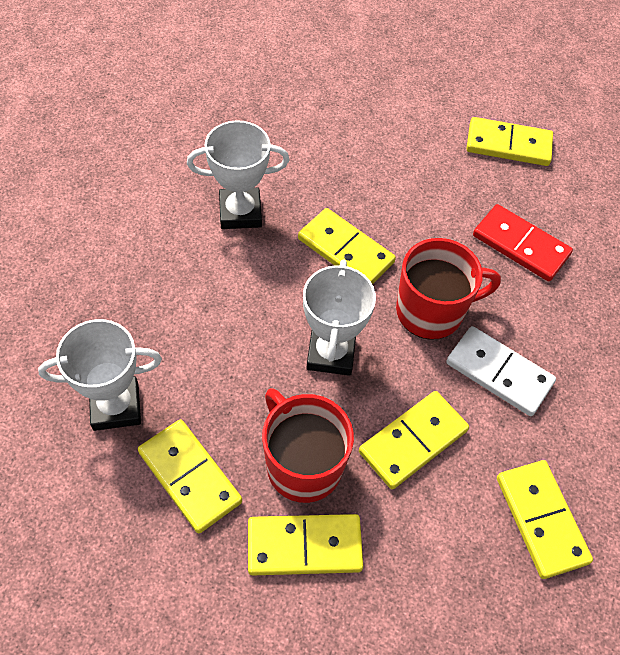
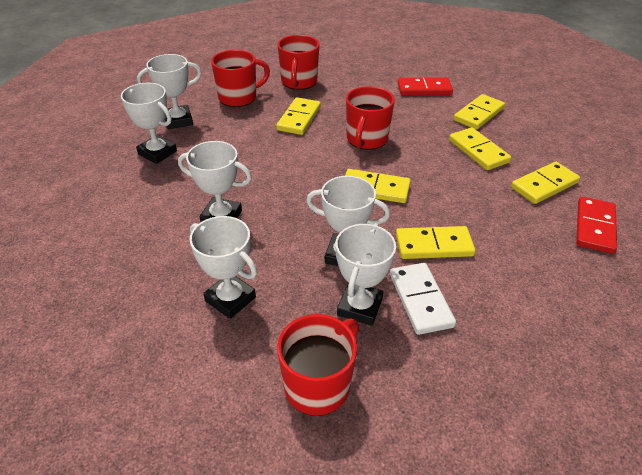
red domino: 1 -> 2
red mug: 2 -> 4
white trophy: 3 -> 6

